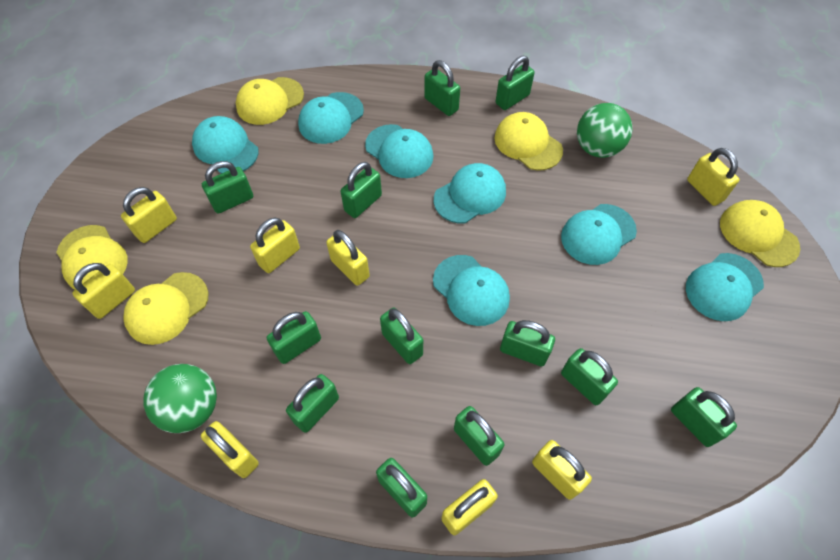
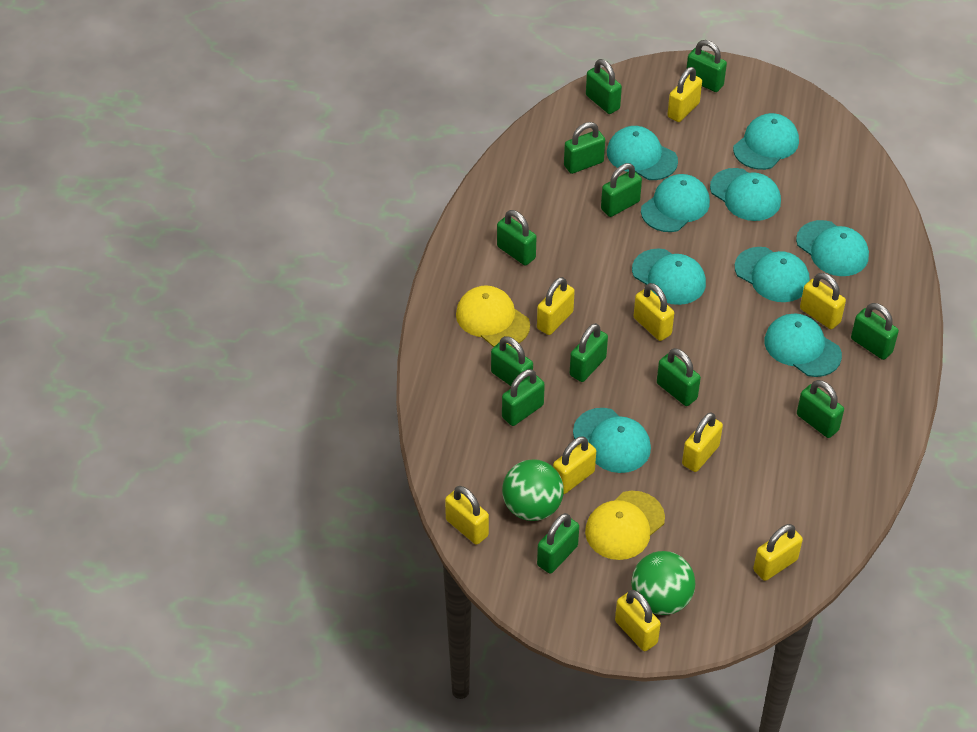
turquoise cap: 7 -> 9
yellow cap: 5 -> 2
yellow padlock: 8 -> 9

